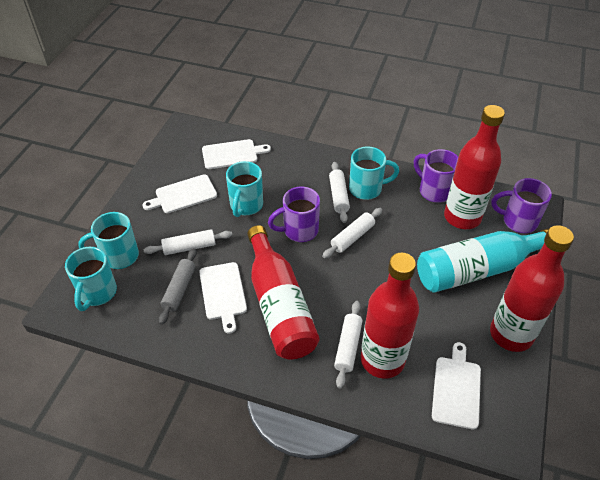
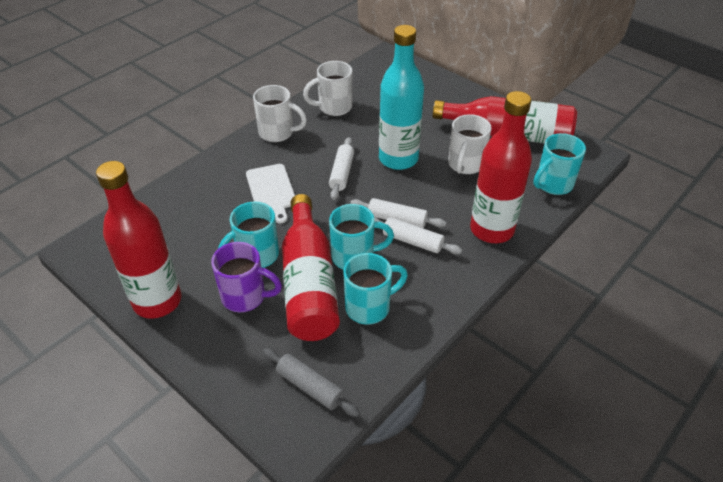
purple mug: 3 -> 1
white cutting board: 4 -> 1
white mug: 0 -> 3
white rolling pin: 4 -> 3

